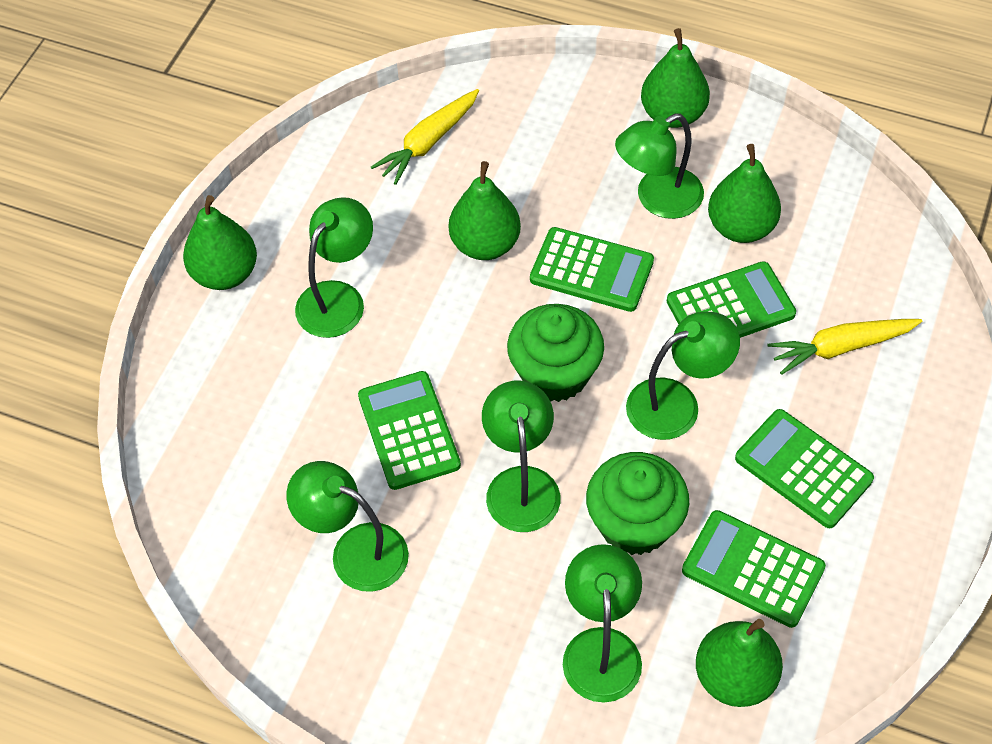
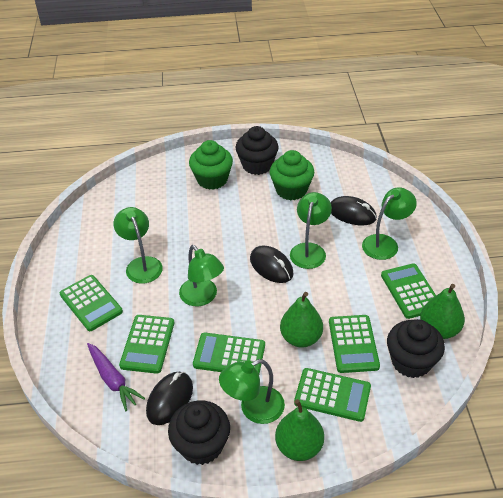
black cupcake: 0 -> 3
black mouse: 0 -> 3
green calculator: 5 -> 6
green lamp: 6 -> 5
green pear: 5 -> 3
purple carrot: 0 -> 1
yellow carrot: 2 -> 0

